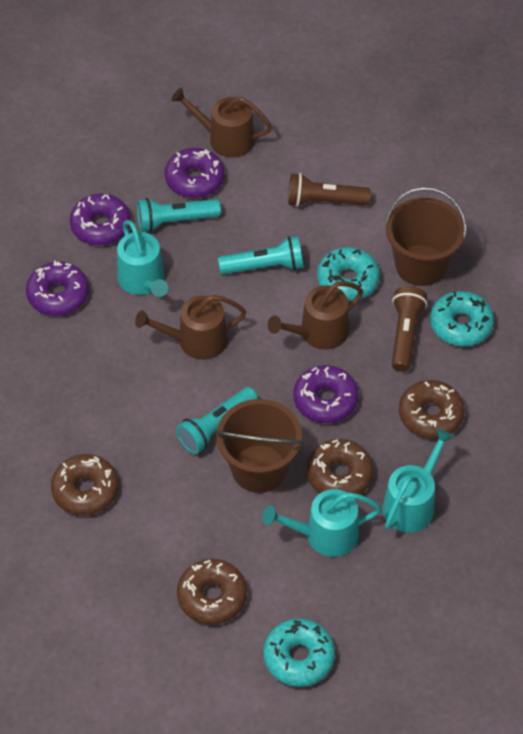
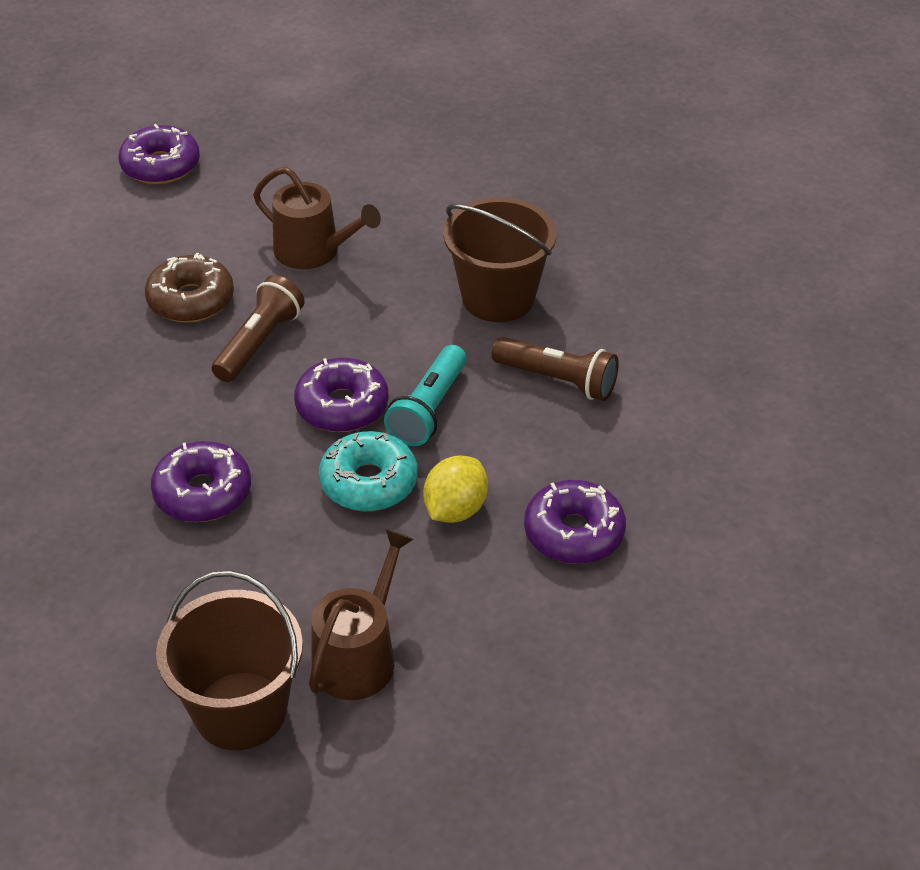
brown donut: 4 -> 1
brown watering can: 3 -> 2
turquoise donut: 3 -> 1
turquoise flashlight: 3 -> 1
turquoise watering can: 3 -> 0
yellow lemon: 0 -> 1

